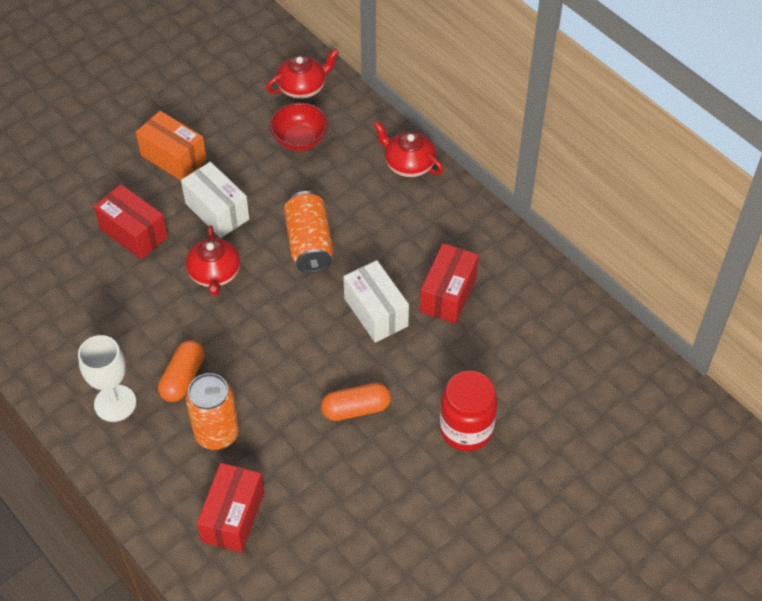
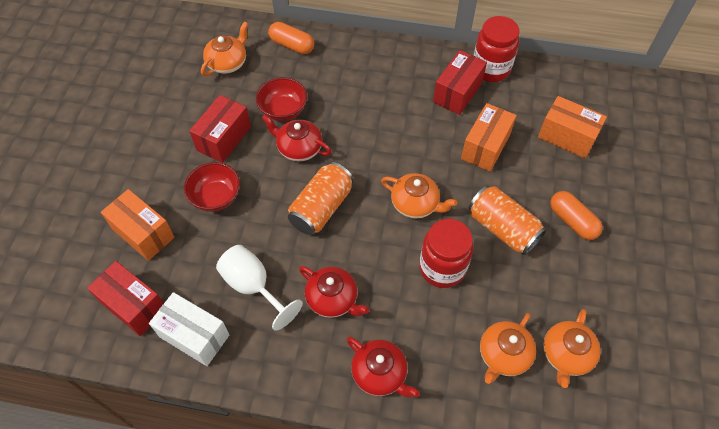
orange box: 1 -> 3
orange teapot: 0 -> 4
red bowl: 1 -> 2
red jar: 1 -> 2
white box: 2 -> 1

